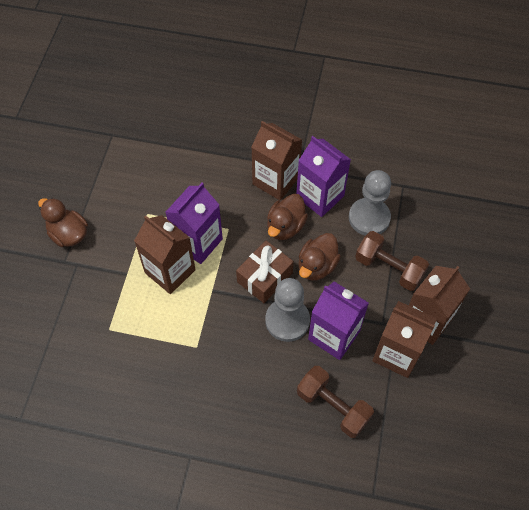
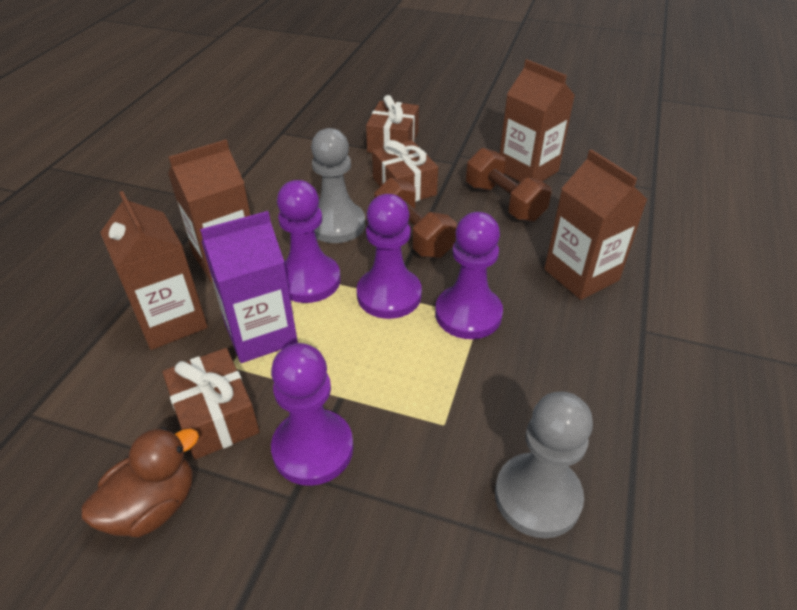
brown duck: 3 -> 1
brown gift: 1 -> 3
purple carton: 3 -> 1
purple pawn: 0 -> 4

